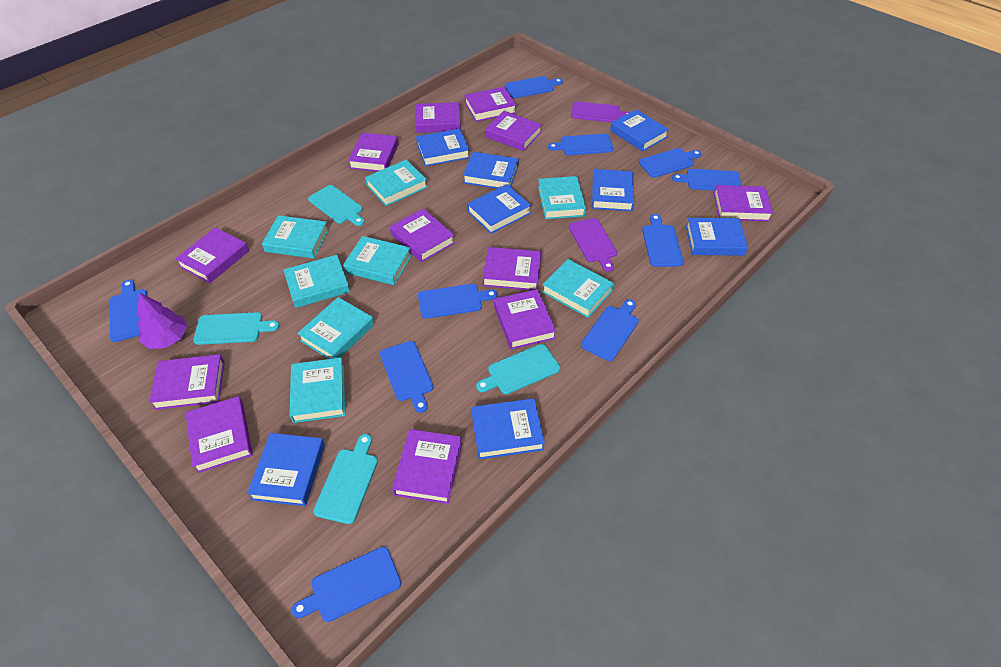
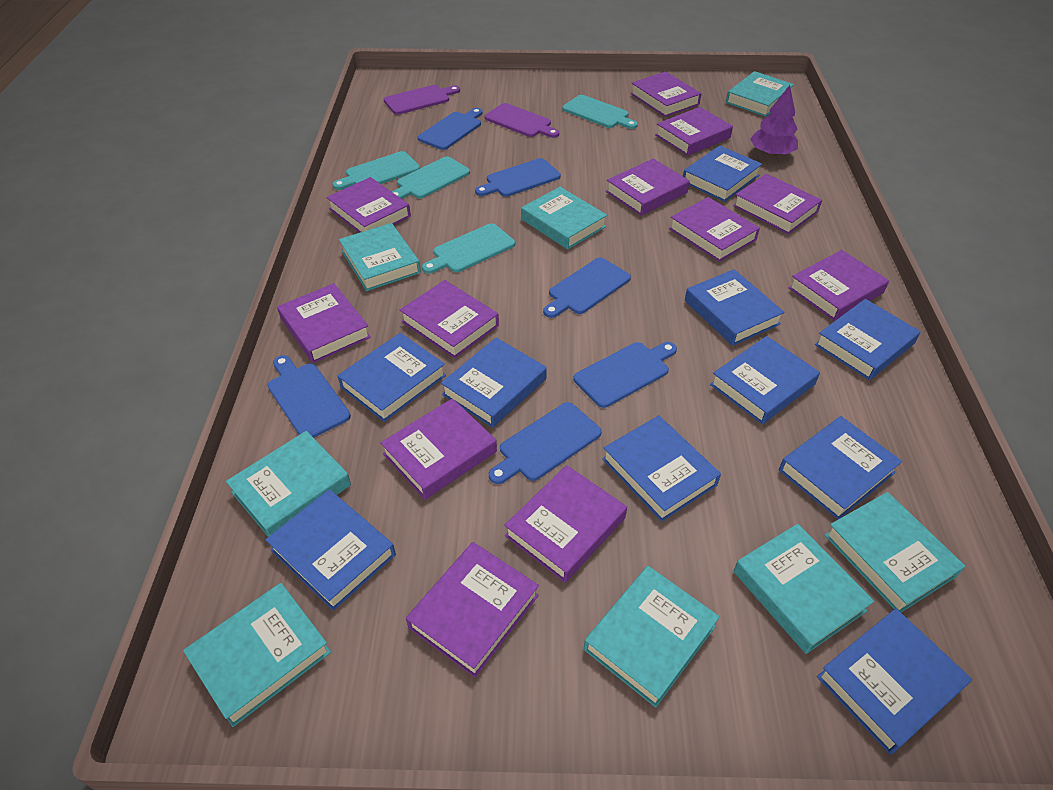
blue book: 8 -> 10
blue cutting board: 10 -> 6

